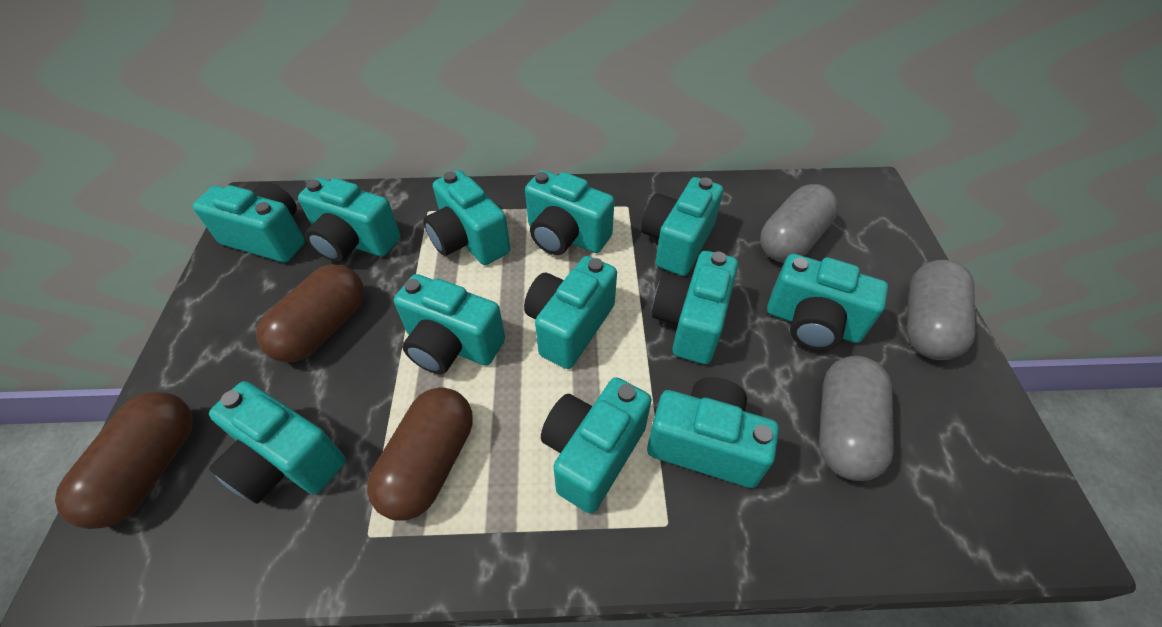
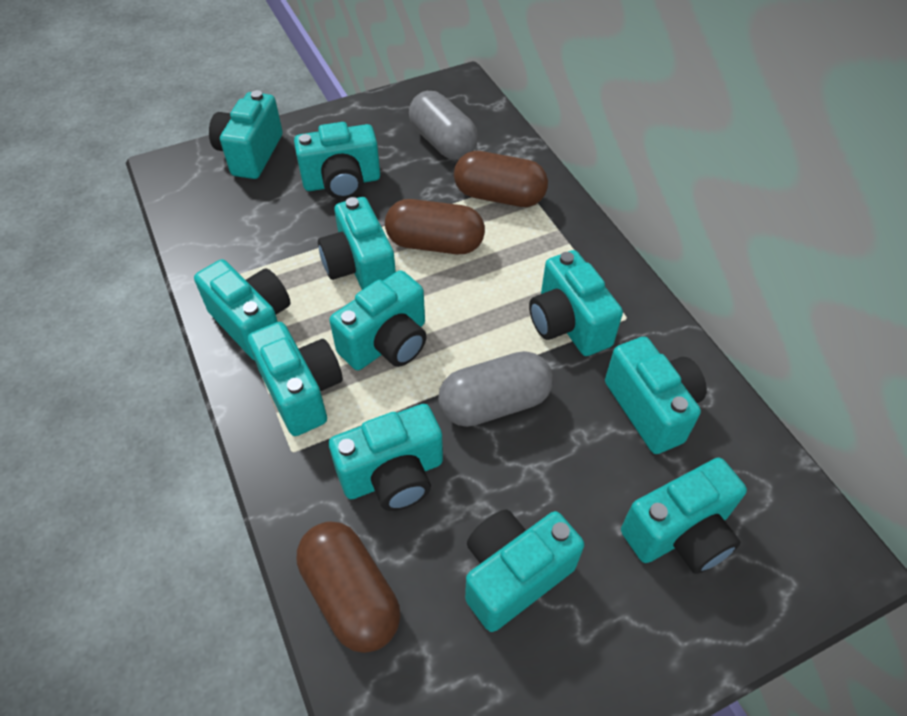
grey capsule: 3 -> 2
turquoise camera: 12 -> 11

